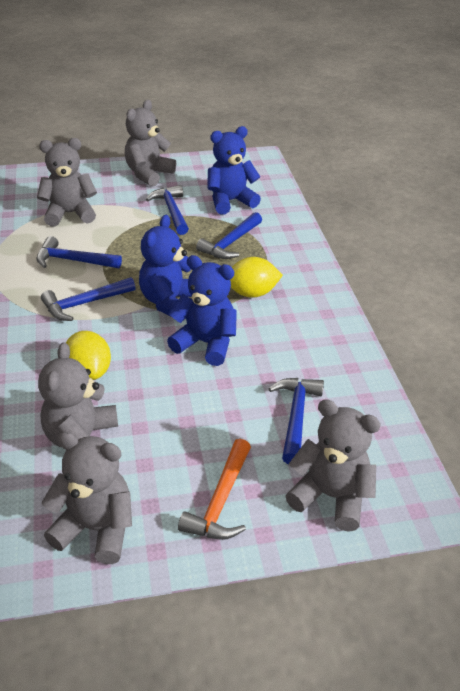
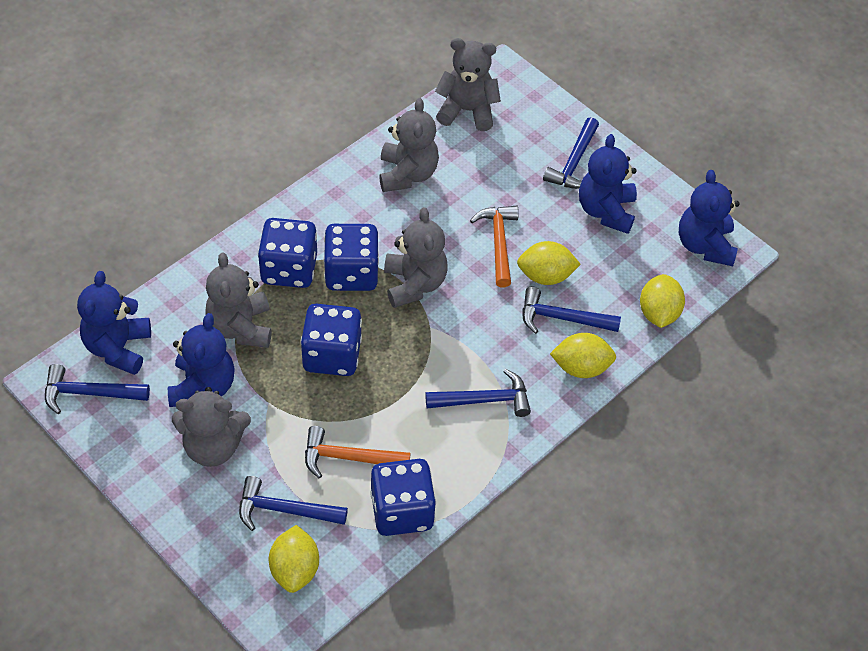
blue dice: 0 -> 4
blue teddy bear: 3 -> 4
orange hammer: 1 -> 2
yellow lemon: 2 -> 4

